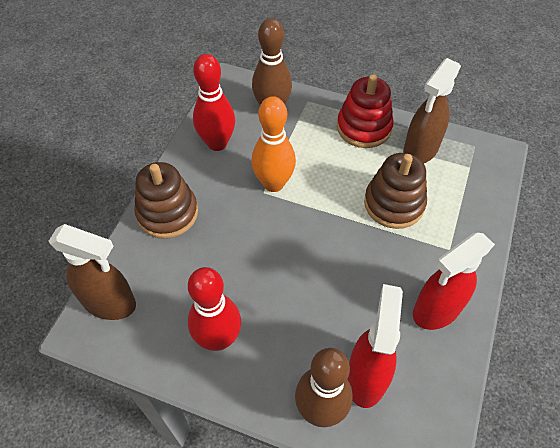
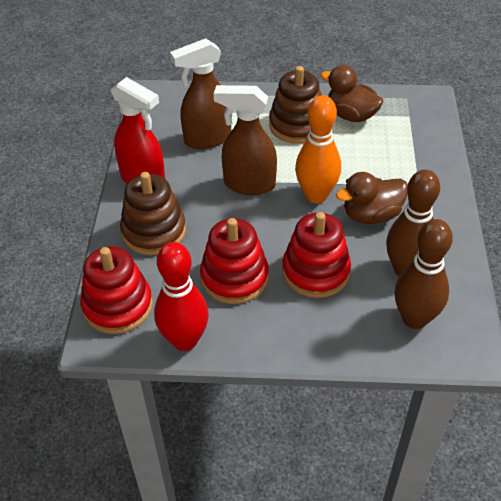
brown duck: 0 -> 2
red bowling pin: 2 -> 1
red spray bottle: 2 -> 1
red stacking toy: 1 -> 3

